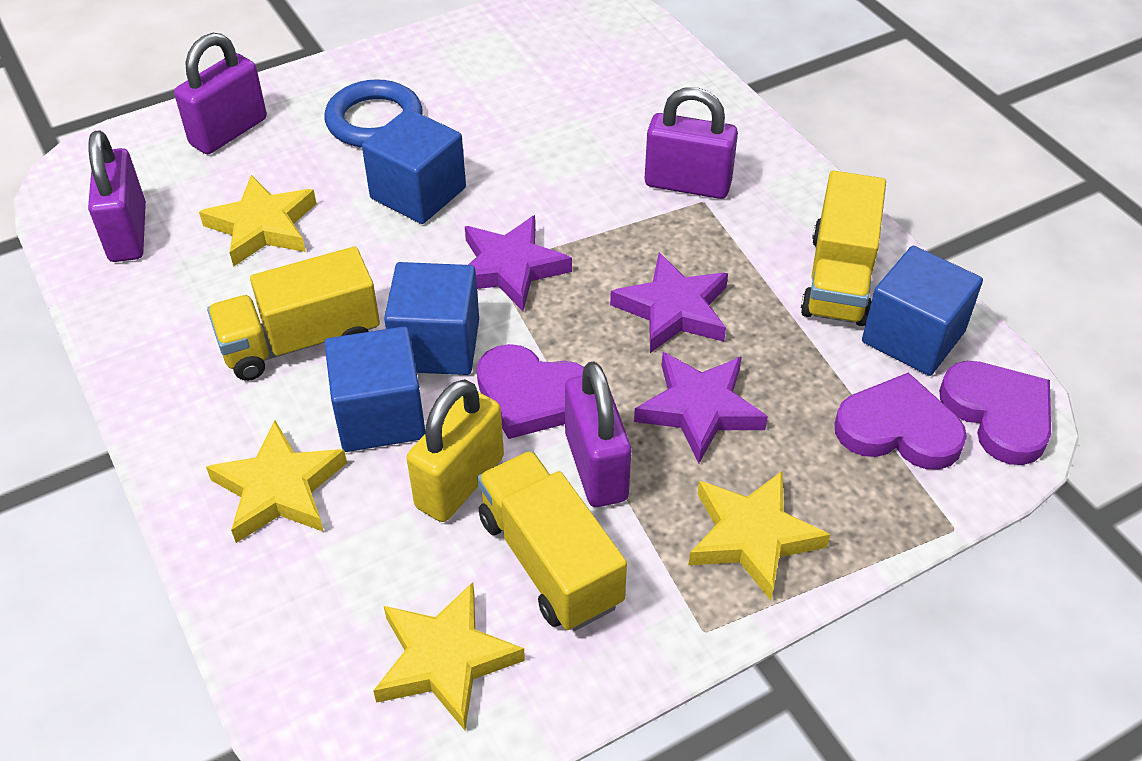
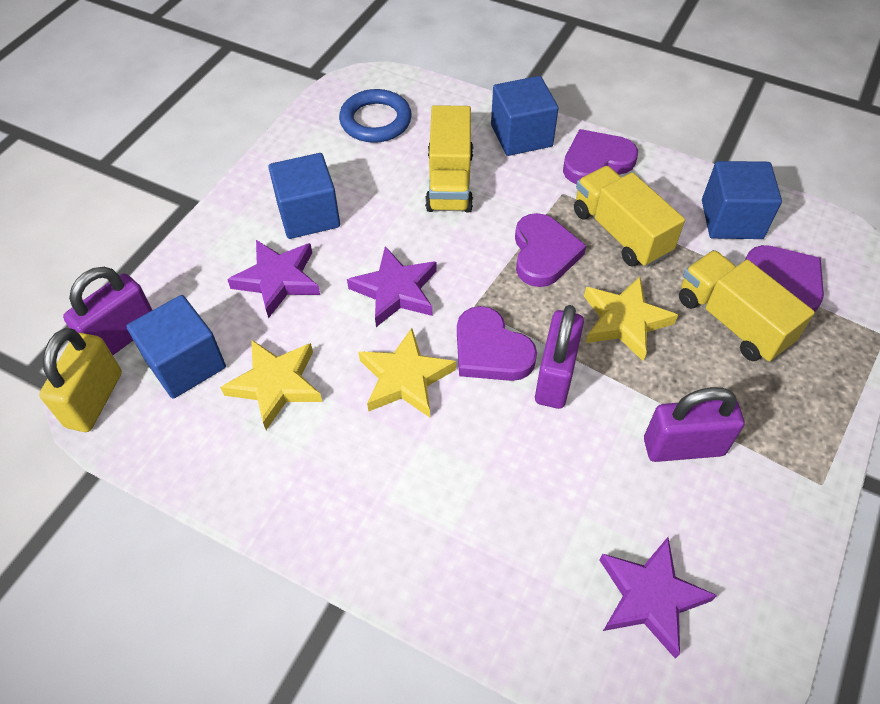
purple heart: 3 -> 4
purple padlock: 4 -> 3
yellow star: 4 -> 3

